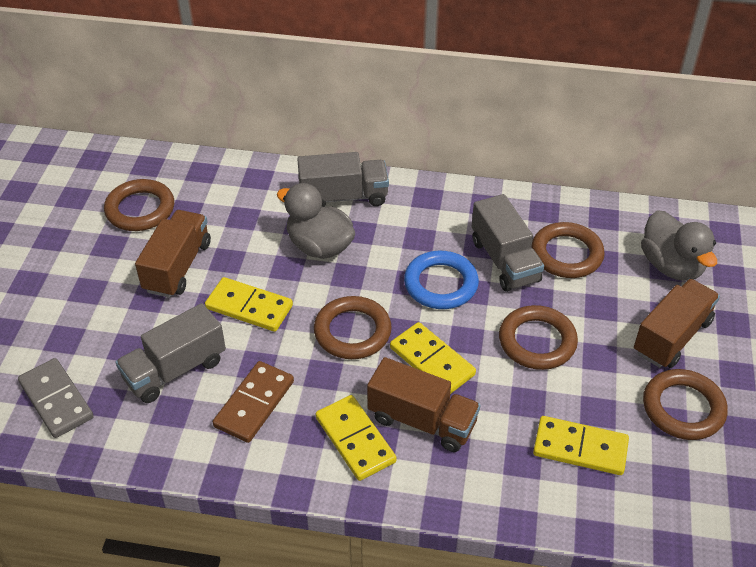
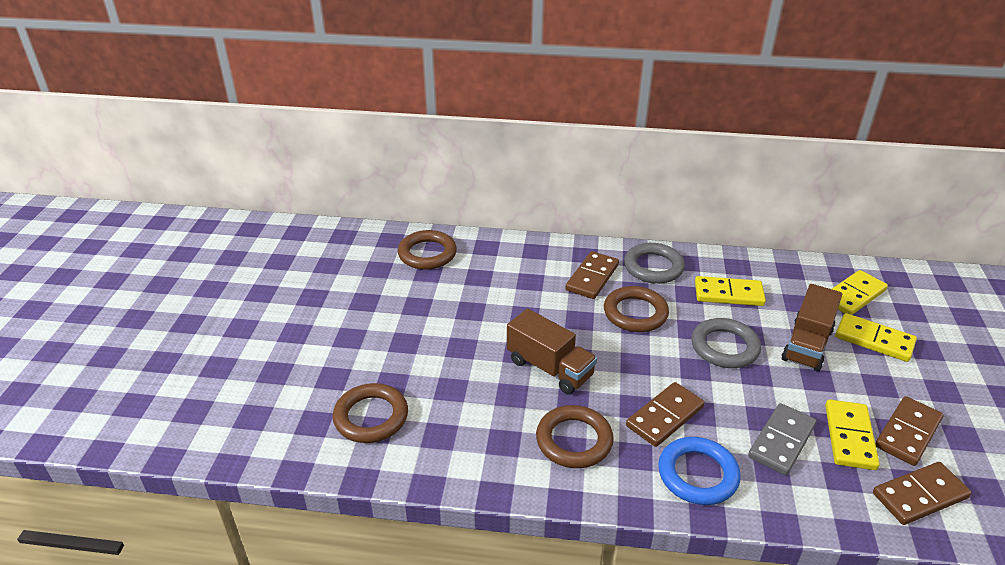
brown domino: 1 -> 4
brown ring: 5 -> 4
brown truck: 3 -> 2
grey duck: 2 -> 0
grey ring: 0 -> 2
grey truck: 3 -> 0

